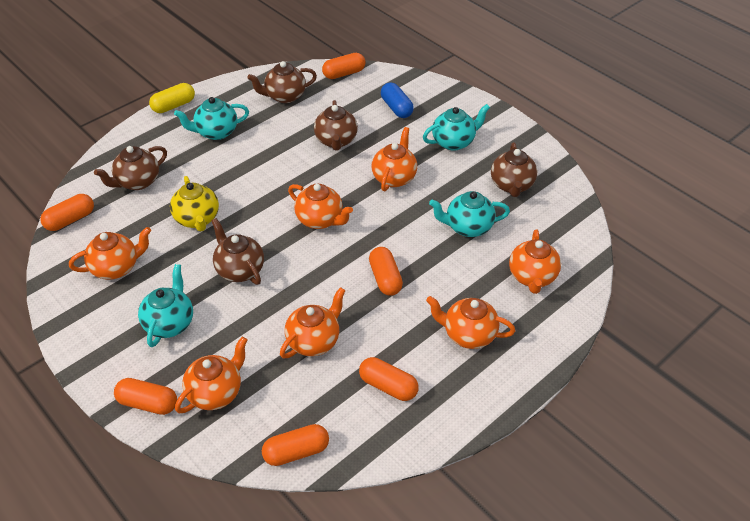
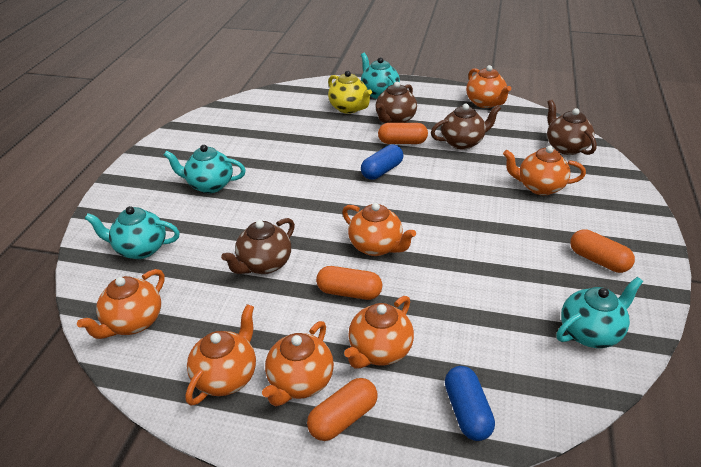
blue capsule: 1 -> 2
brown teapot: 5 -> 4
orange capsule: 6 -> 4
yellow capsule: 1 -> 0

